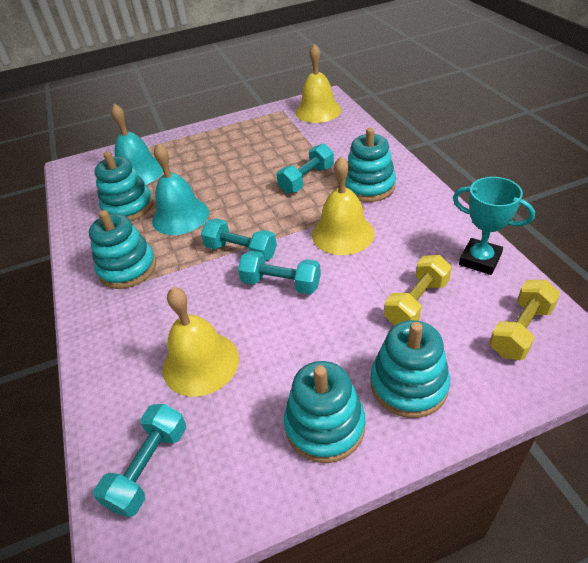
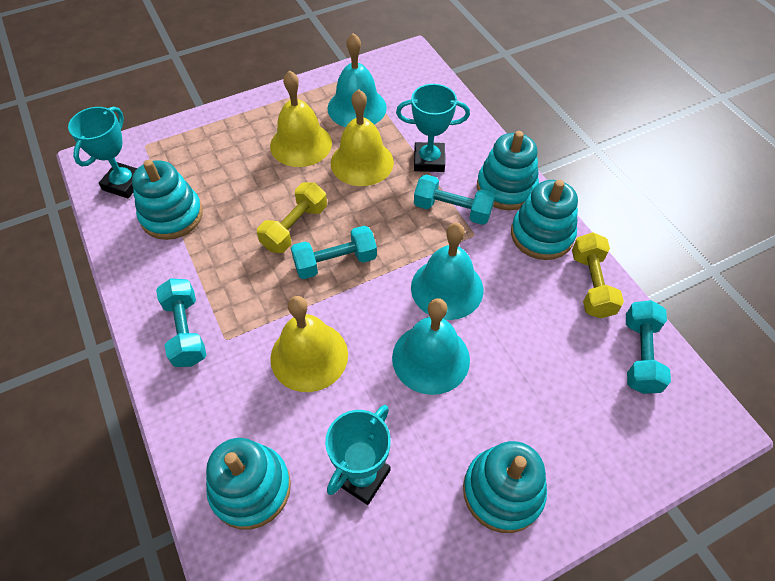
turquoise bell: 2 -> 3
turquoise trophy: 1 -> 3

